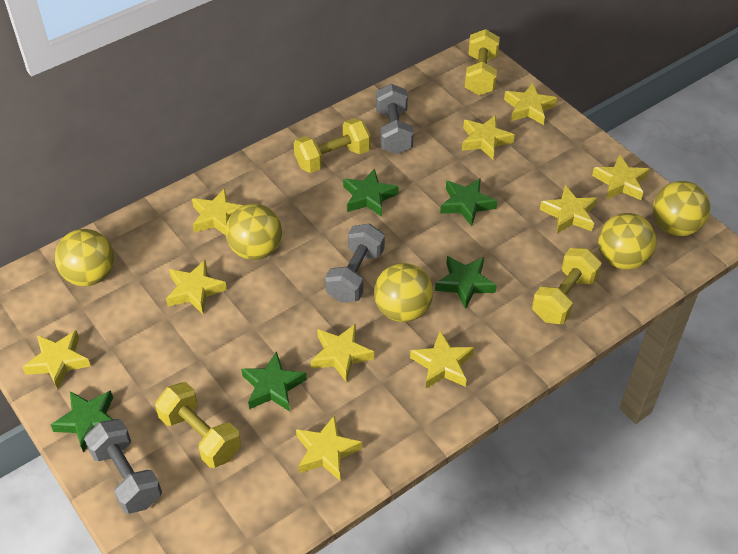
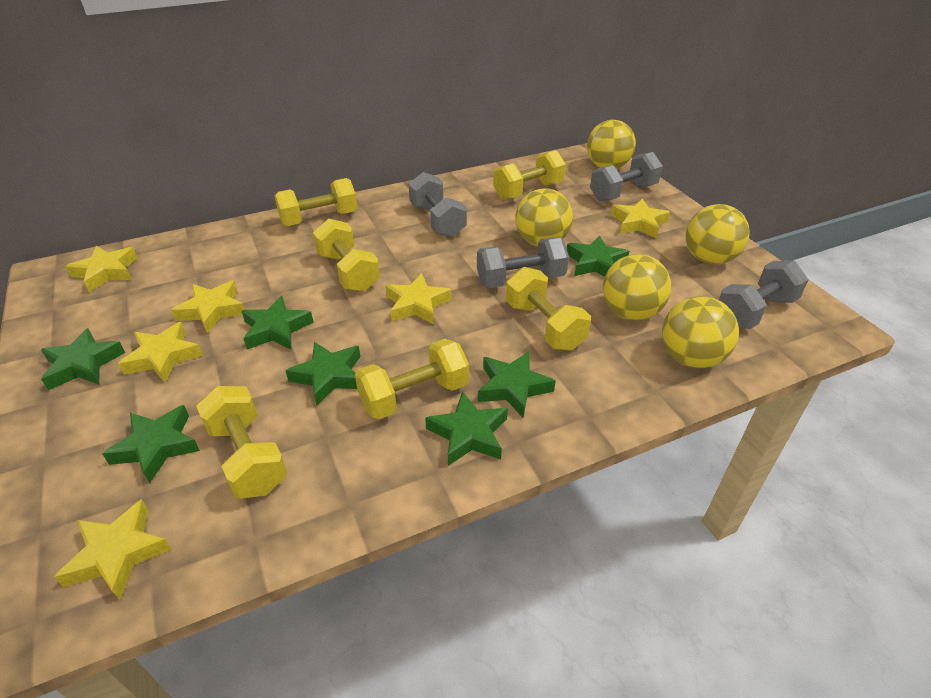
green star: 5 -> 7
grey dumbbell: 3 -> 4
yellow dumbbell: 4 -> 6
yellow star: 10 -> 6

